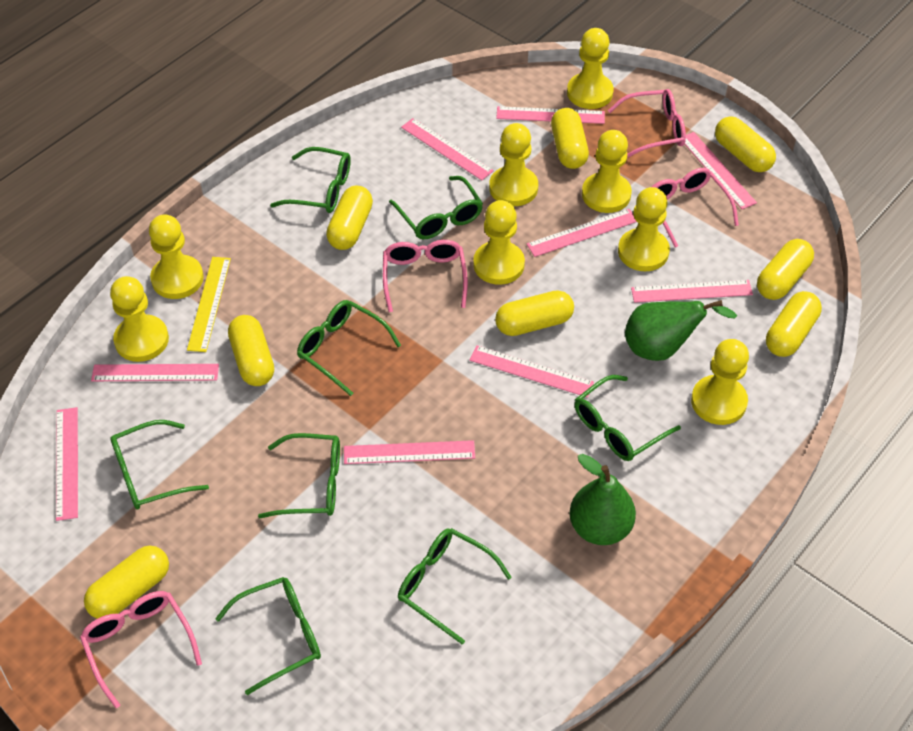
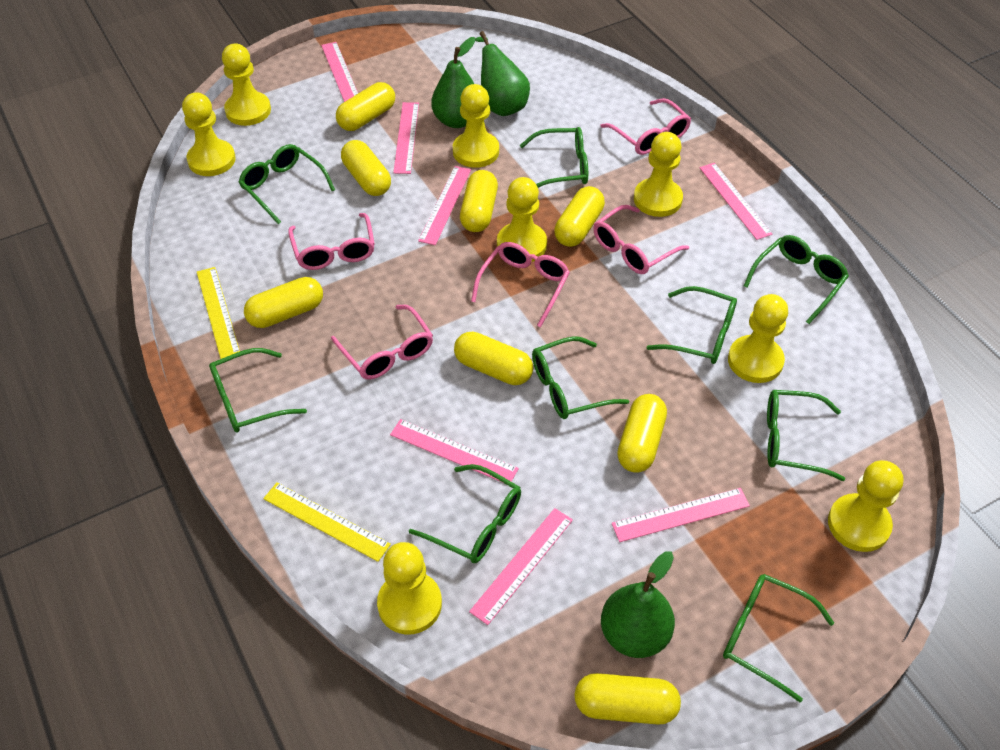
green glasses: 8 -> 9
green pear: 2 -> 3
pink glasses: 4 -> 5
pink ruler: 9 -> 7
yellow ruler: 1 -> 2

